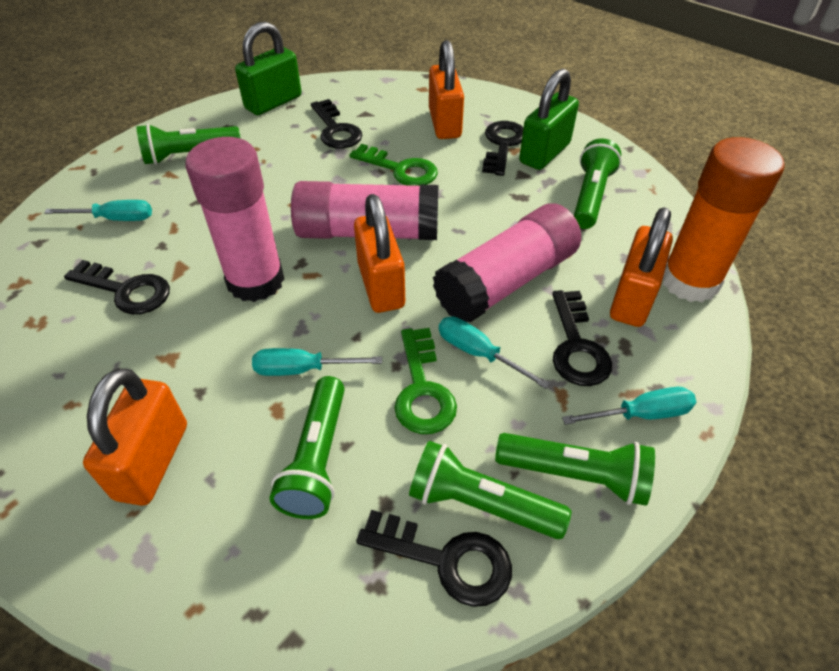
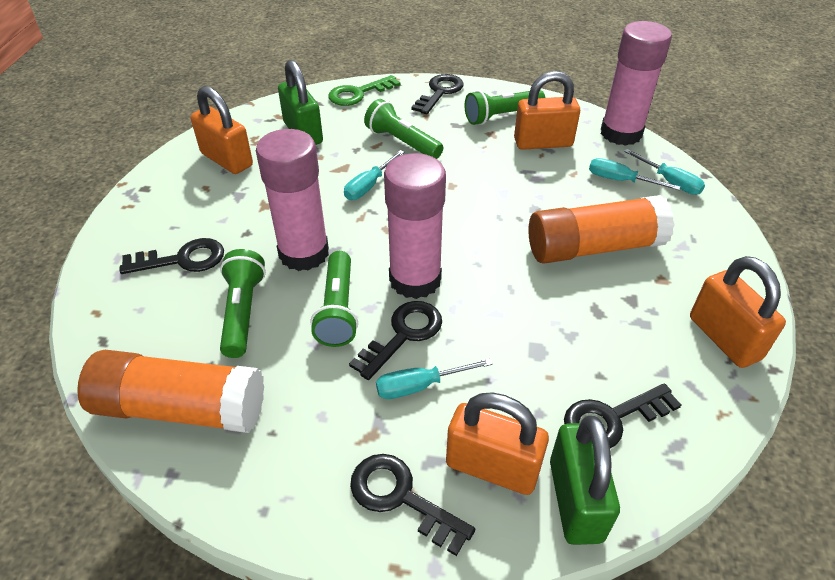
green flashlight: 5 -> 4
green key: 2 -> 1
orange glue stick: 1 -> 2

